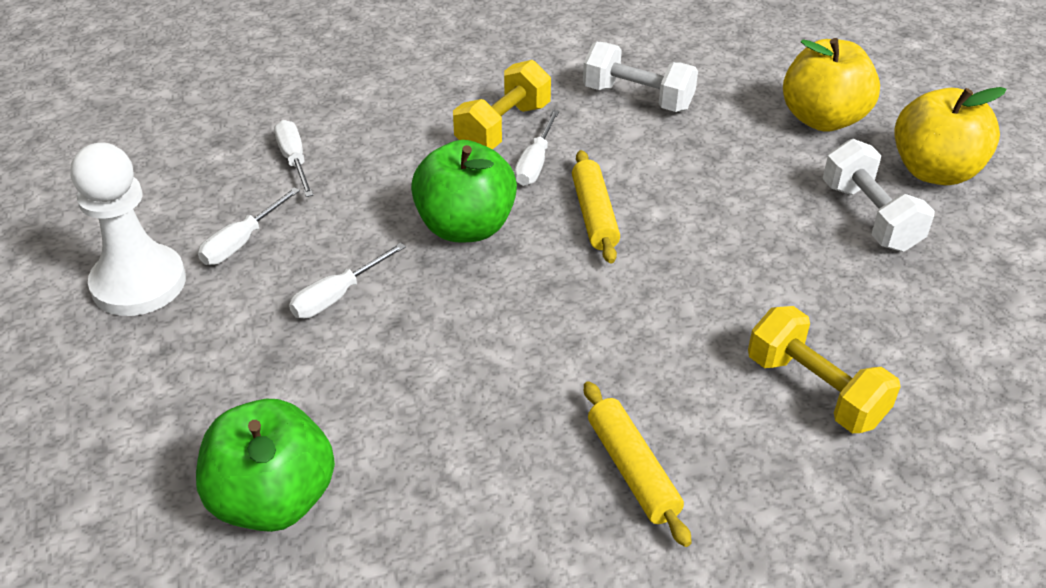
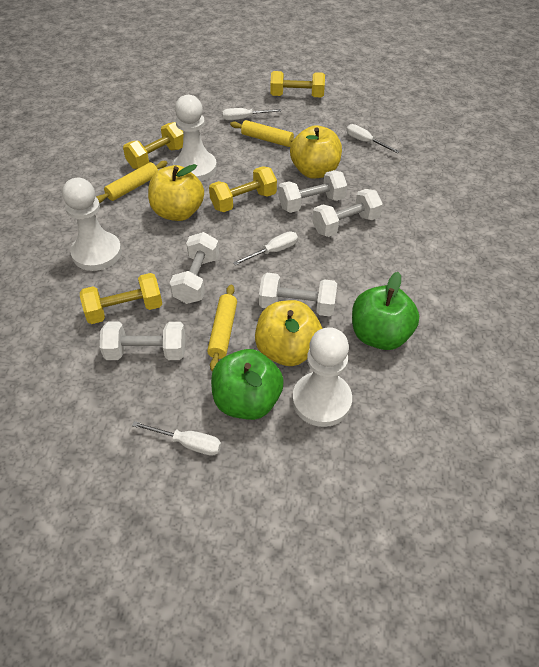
white dumbbell: 2 -> 5
white pawn: 1 -> 3
yellow apple: 2 -> 3
yellow dumbbell: 2 -> 4
yellow rolling pin: 2 -> 3

